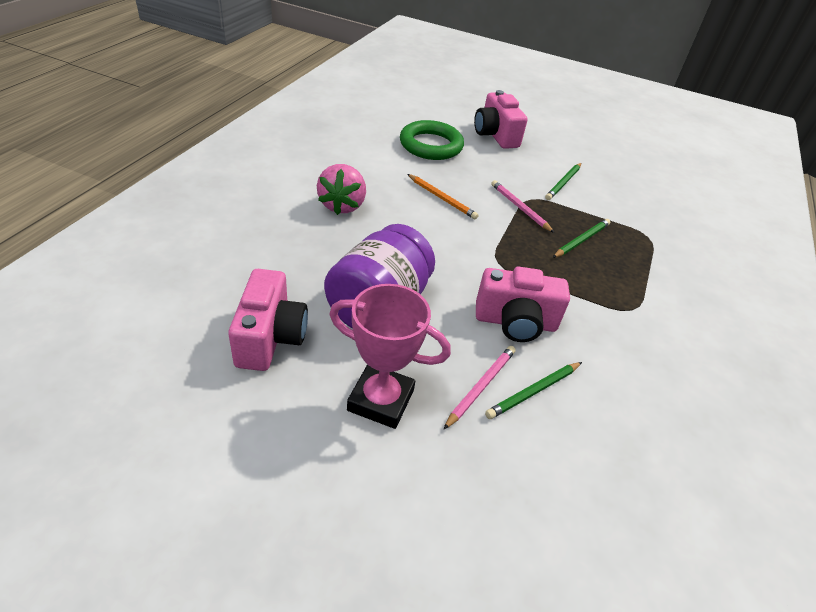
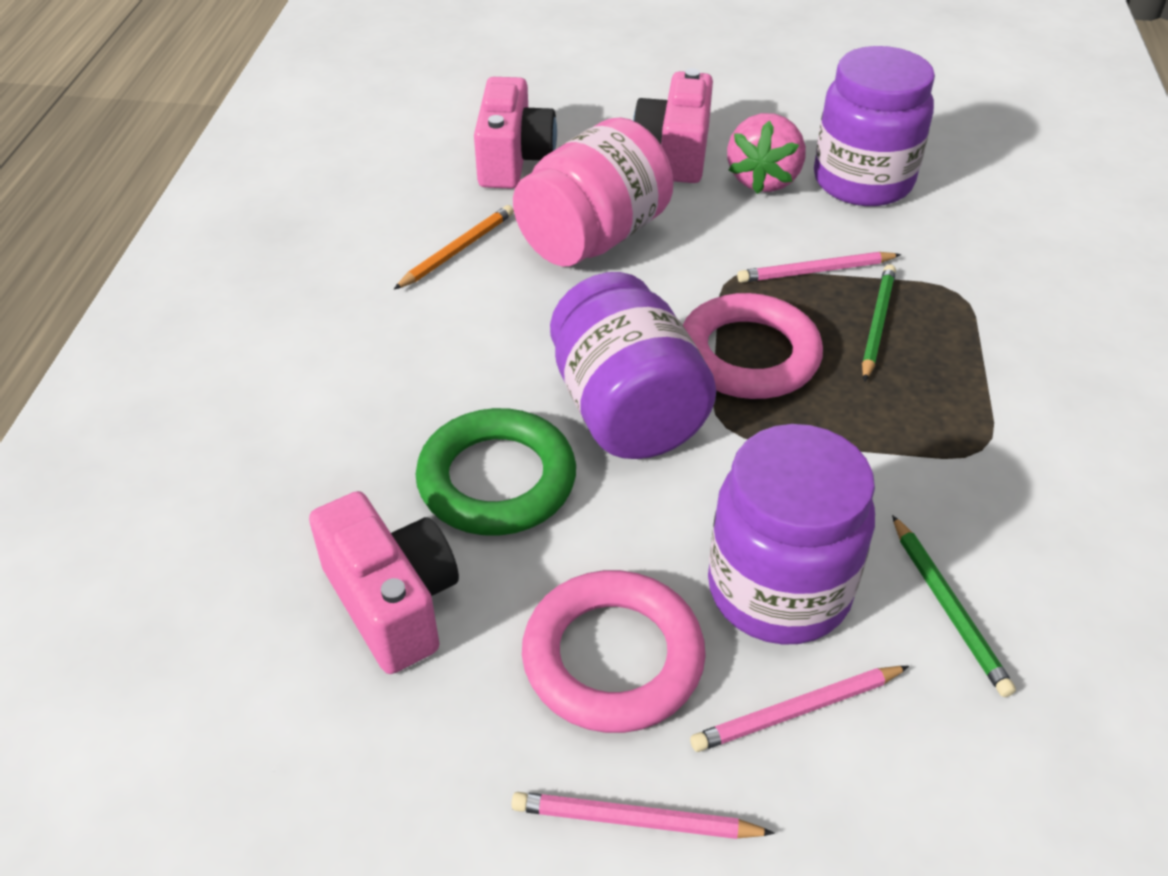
green pencil: 3 -> 2
pink jar: 0 -> 1
pink pencil: 2 -> 3
pink ring: 0 -> 2
pink trophy: 1 -> 0
purple jar: 1 -> 3

